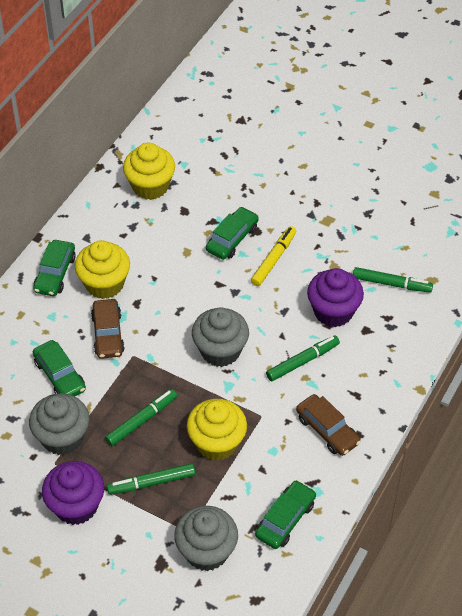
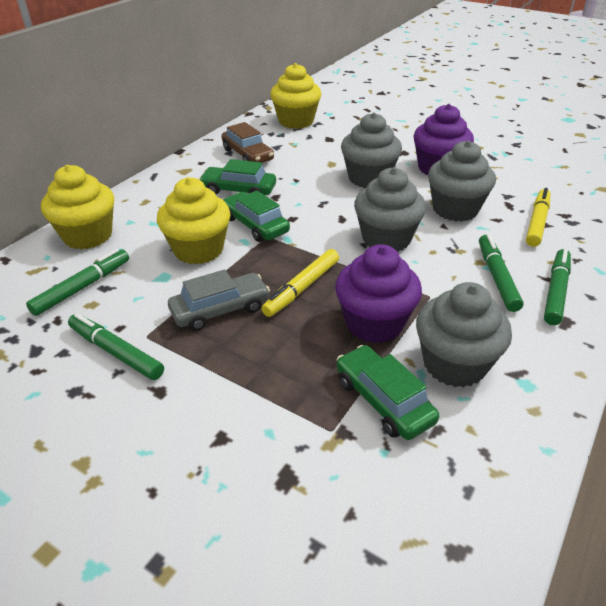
brown car: 2 -> 1
green car: 4 -> 3
grey car: 0 -> 1
grey cupcake: 3 -> 4
yellow marker: 1 -> 2

